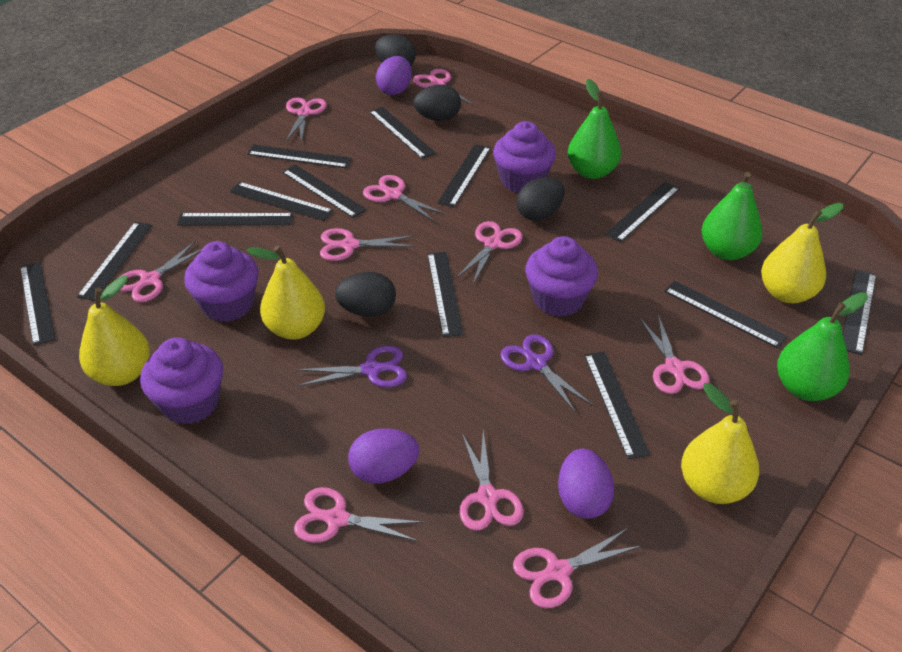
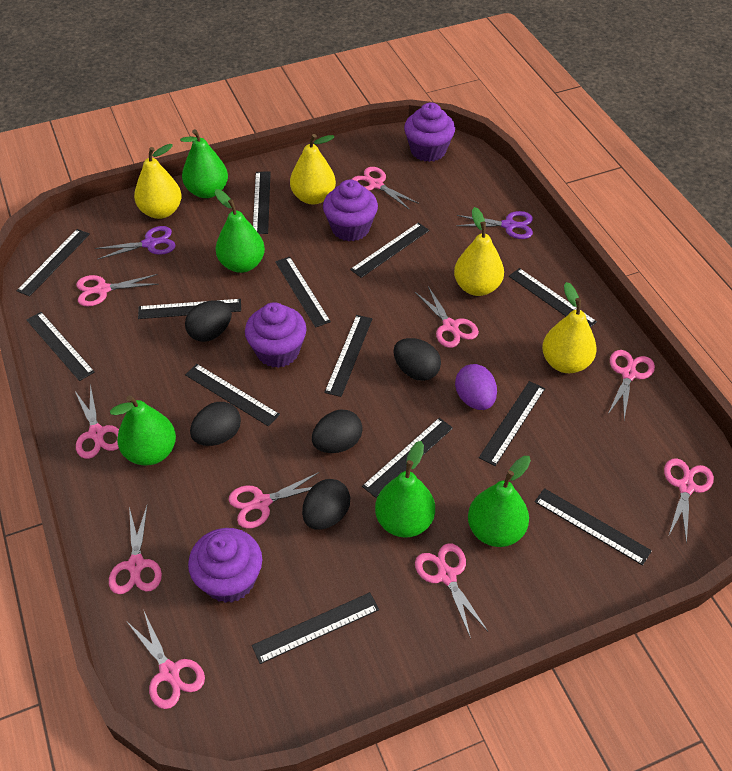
black egg: 4 -> 5
green pear: 3 -> 5
purple egg: 3 -> 1

